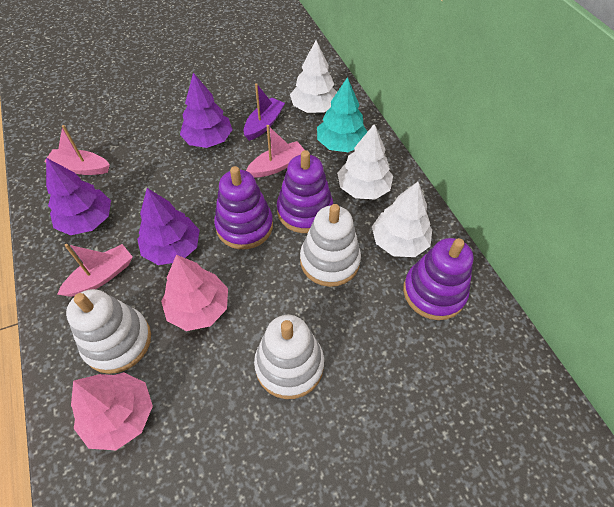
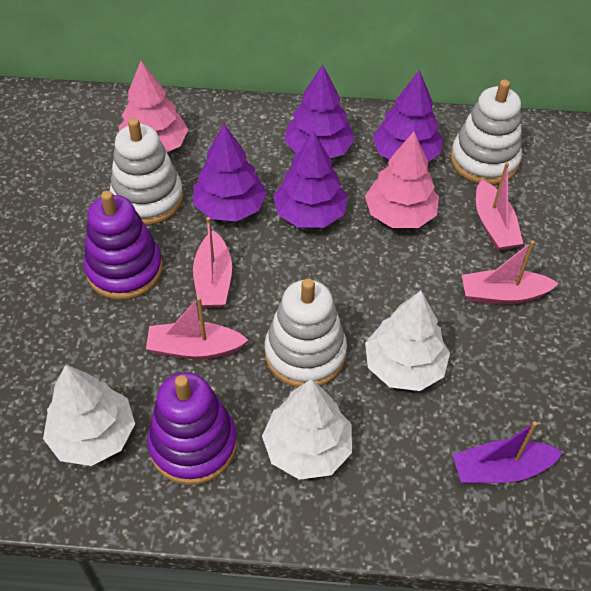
pink boat: 3 -> 4
purple stacking toy: 3 -> 2
purple tree: 3 -> 4
turquoise tree: 1 -> 0

